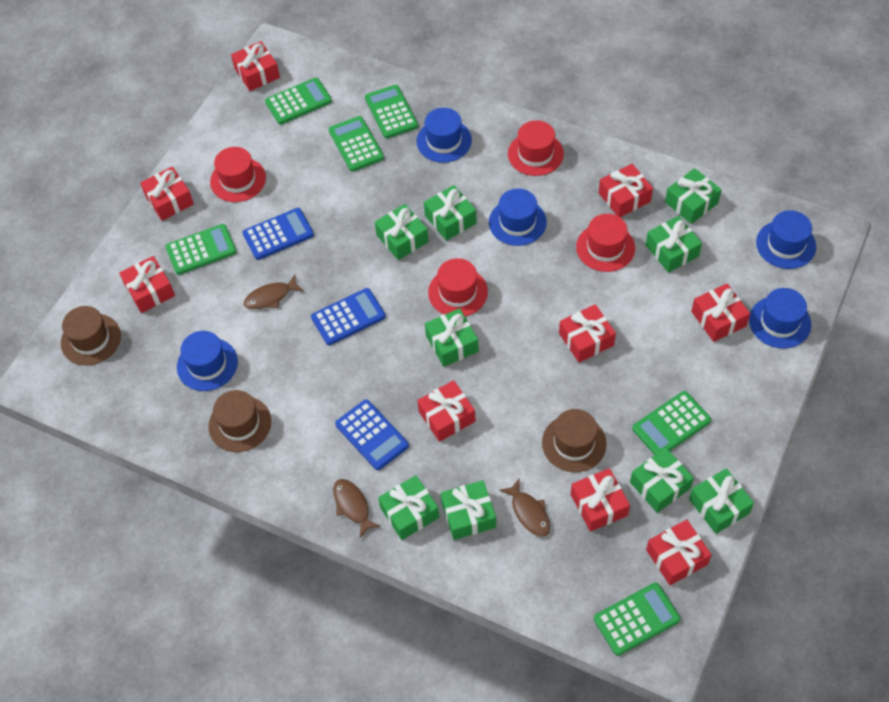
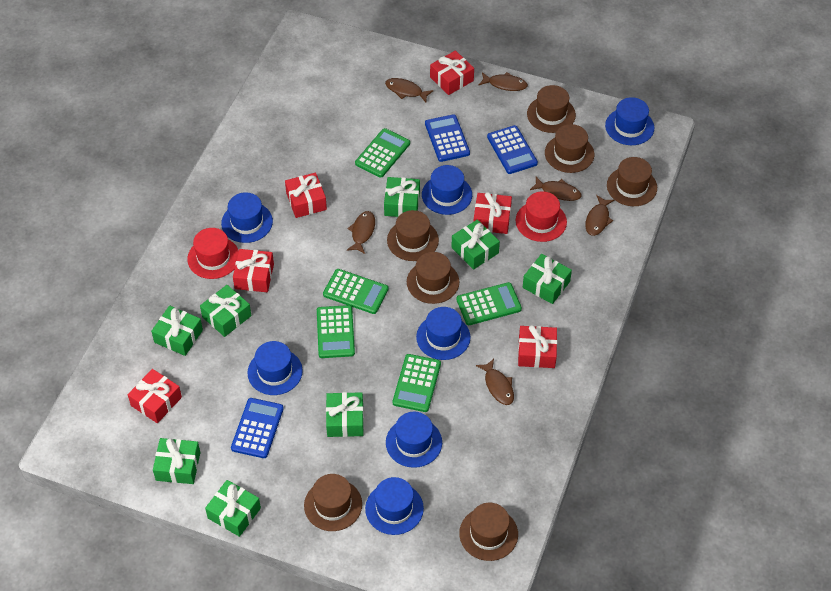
blue hat: 5 -> 7
brown fish: 3 -> 6
brown hat: 3 -> 7
green calculator: 6 -> 5
green gift: 9 -> 8
red gift: 9 -> 6
red hat: 4 -> 2

